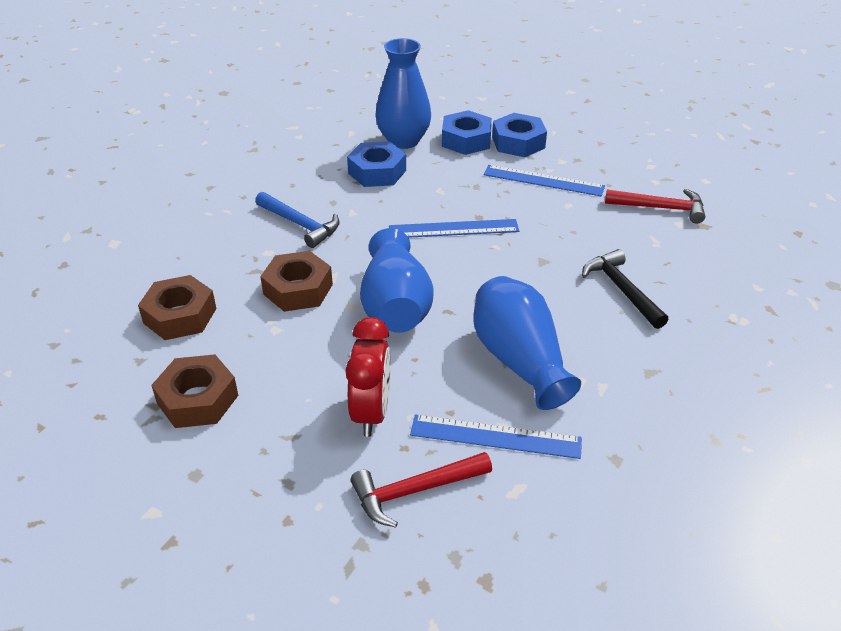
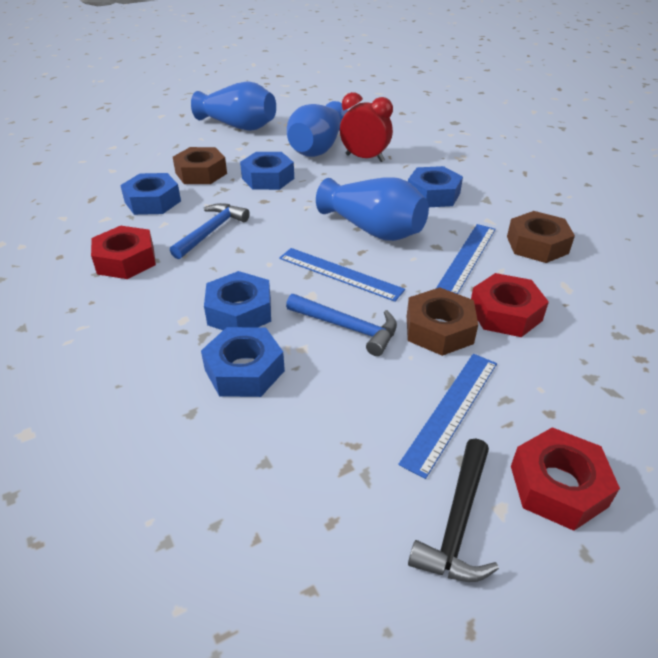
blue hammer: 1 -> 2
blue nut: 3 -> 5
red hammer: 2 -> 0
red nut: 0 -> 3

